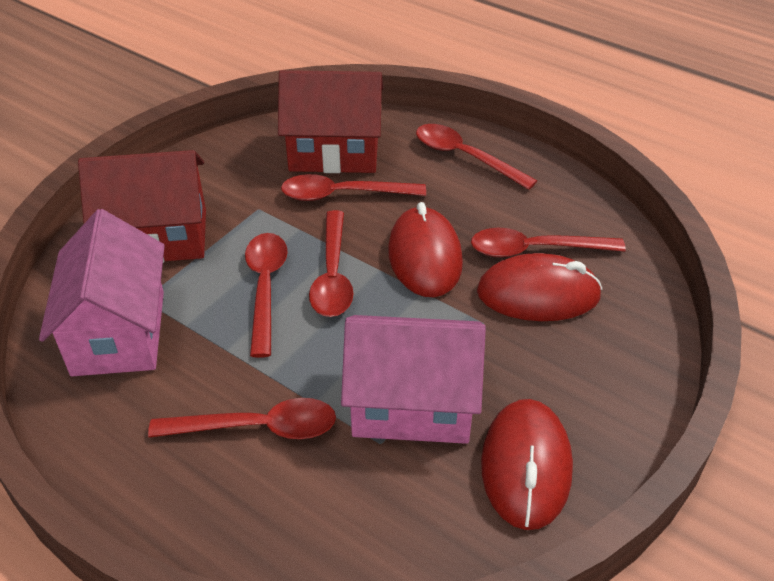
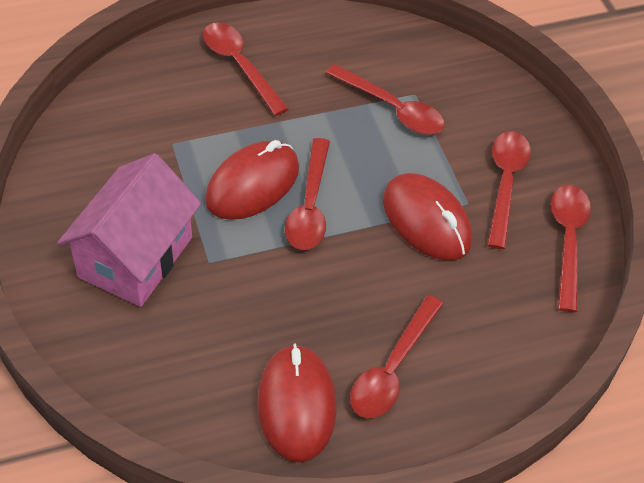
pink house: 2 -> 1
red house: 2 -> 0

